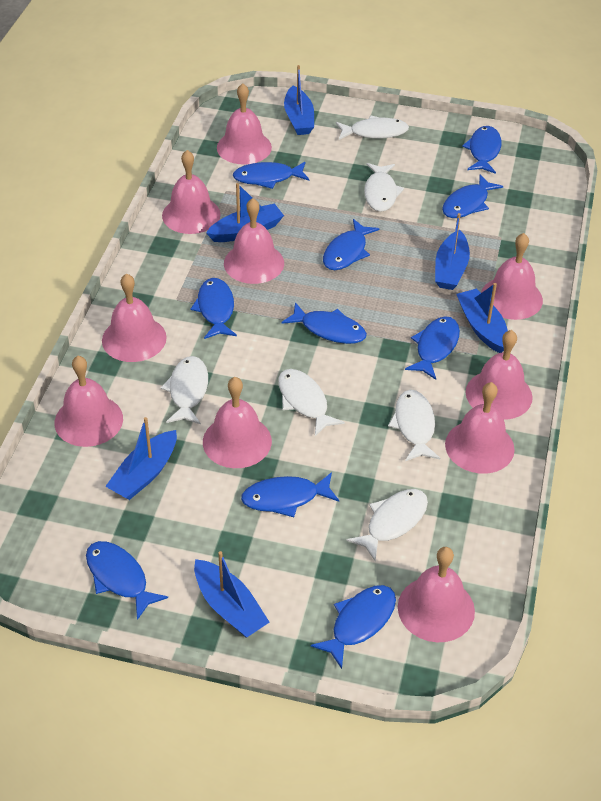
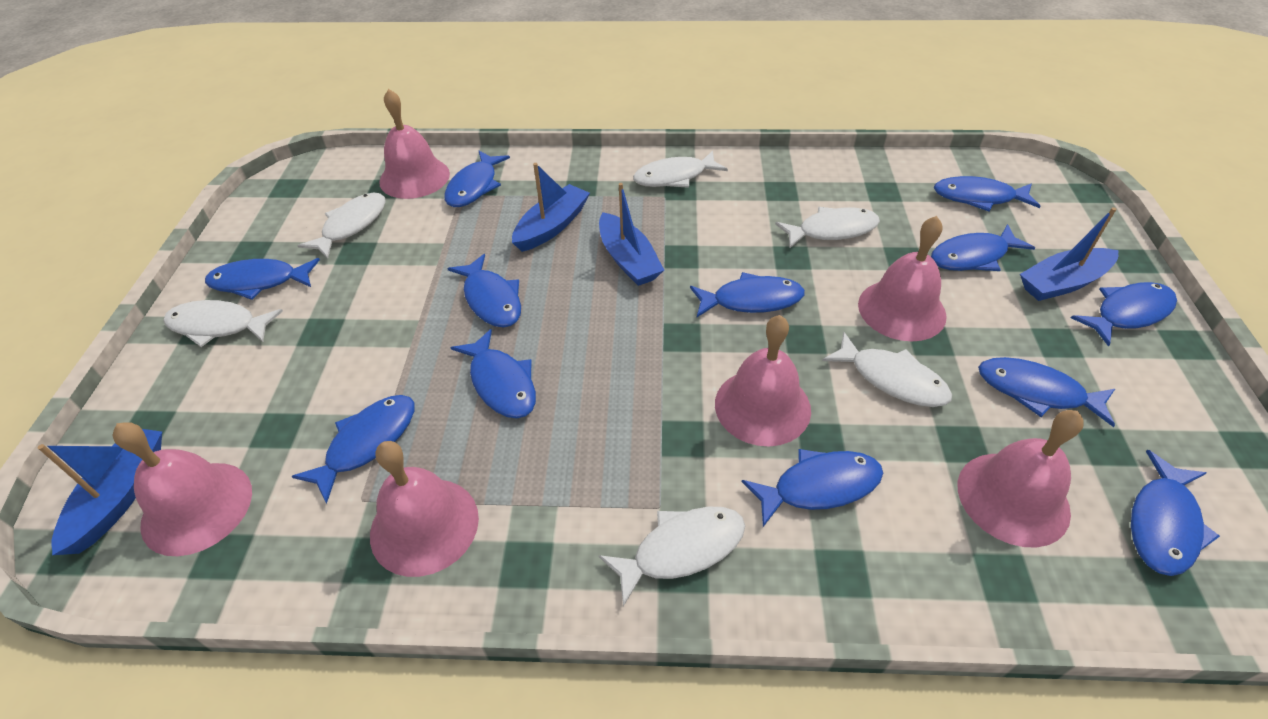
blue boat: 6 -> 4
blue fish: 10 -> 12
pink bell: 10 -> 6

